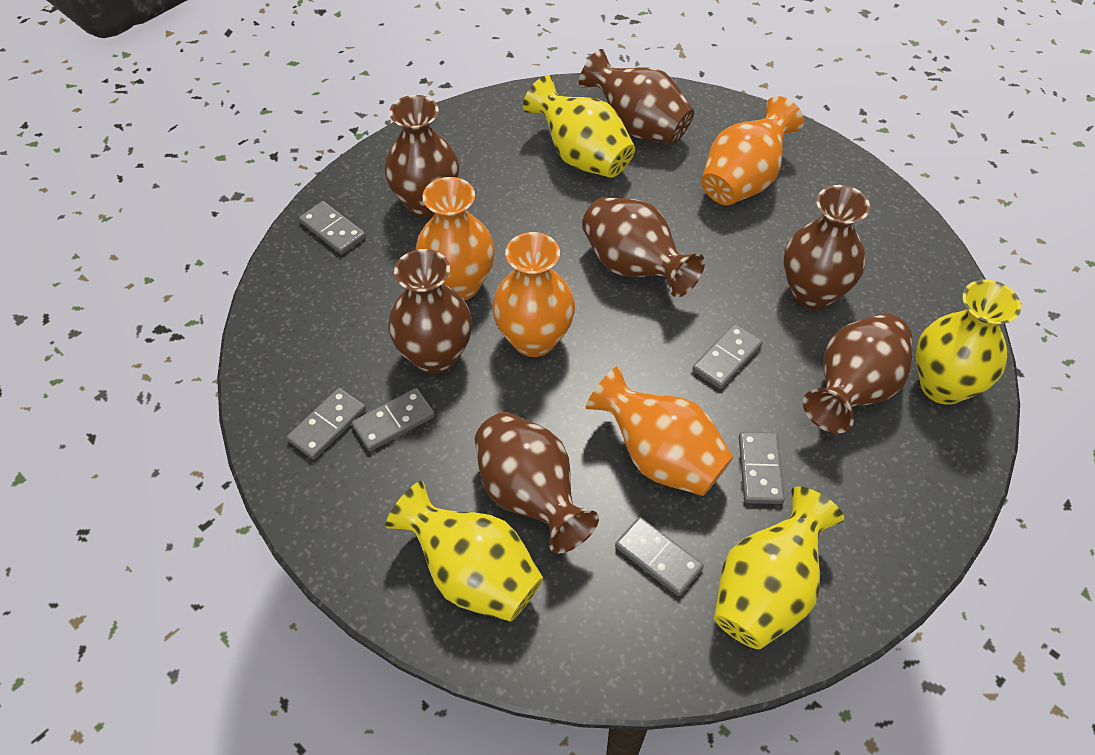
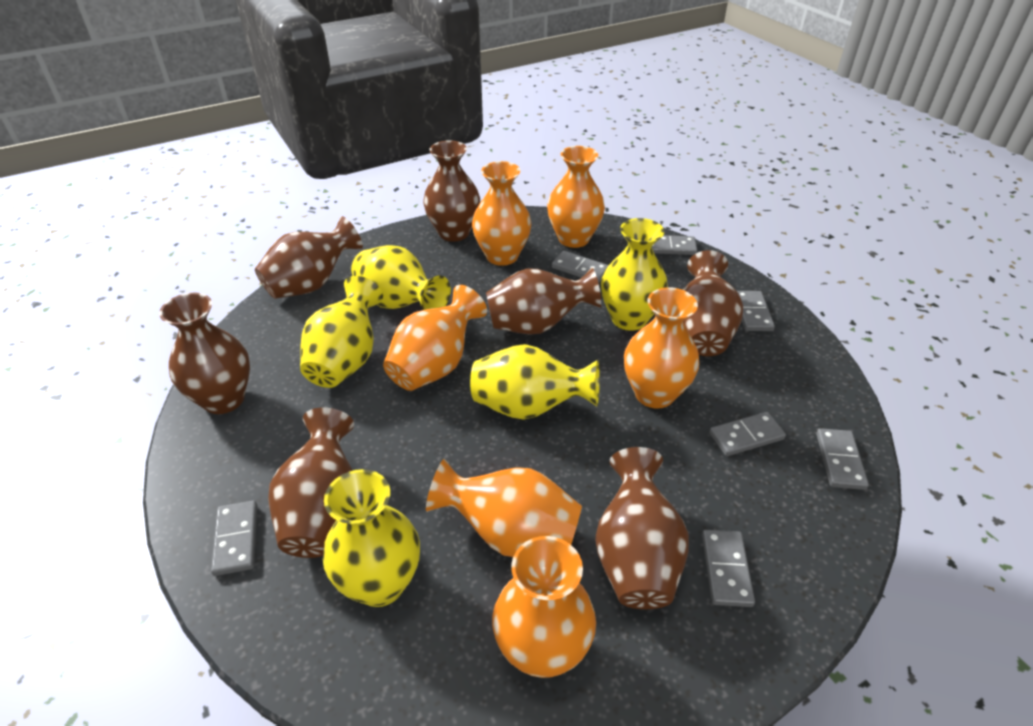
grey domino: 6 -> 7
orange vase: 4 -> 6
yellow vase: 4 -> 5

